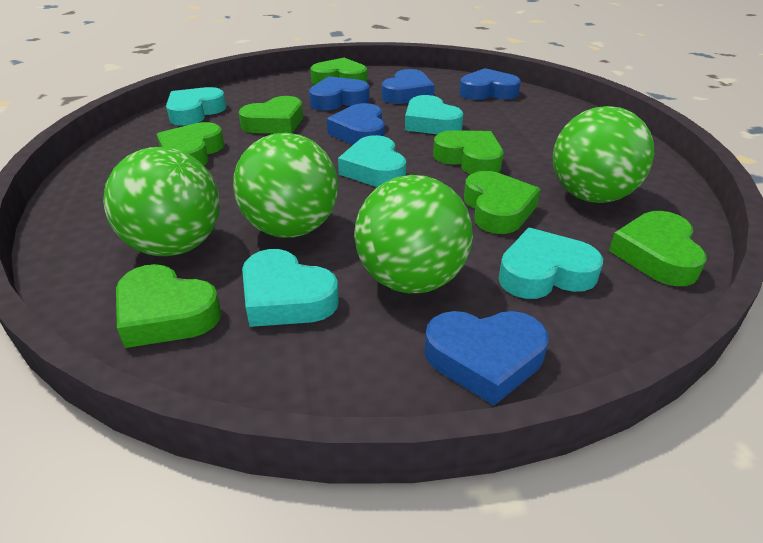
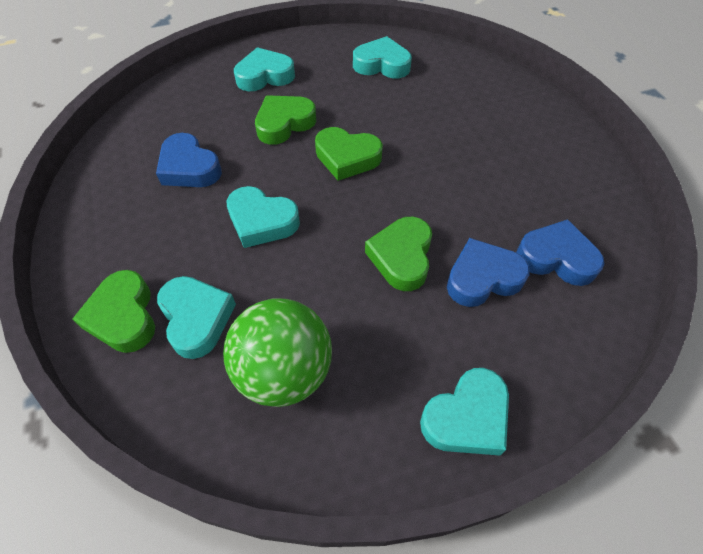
blue heart: 5 -> 3
green ball: 4 -> 1
green heart: 7 -> 4

